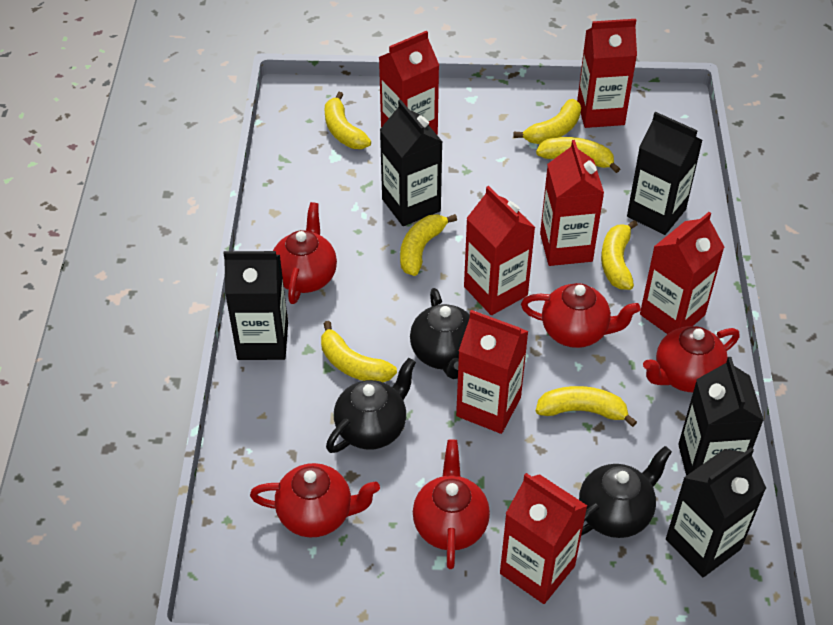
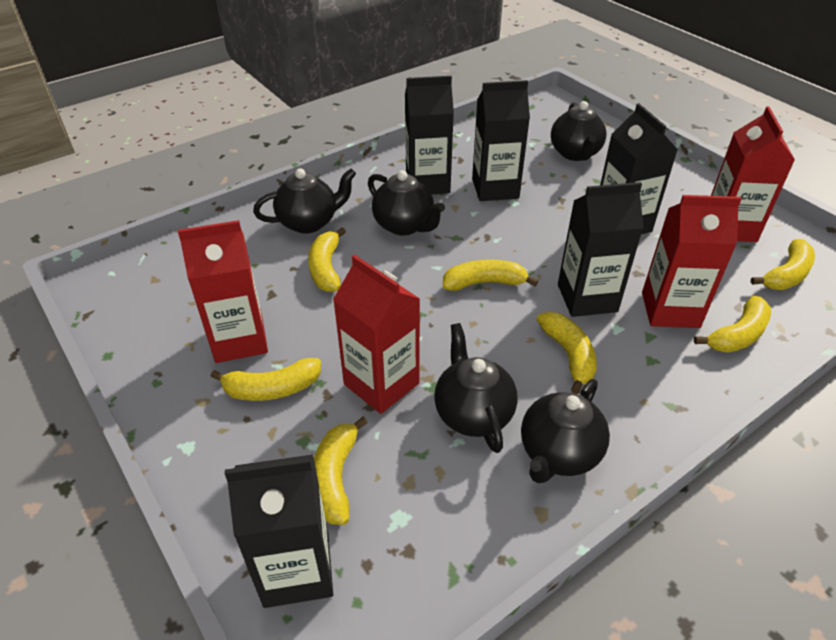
black teapot: 3 -> 5
red carton: 7 -> 4
red teapot: 5 -> 0

